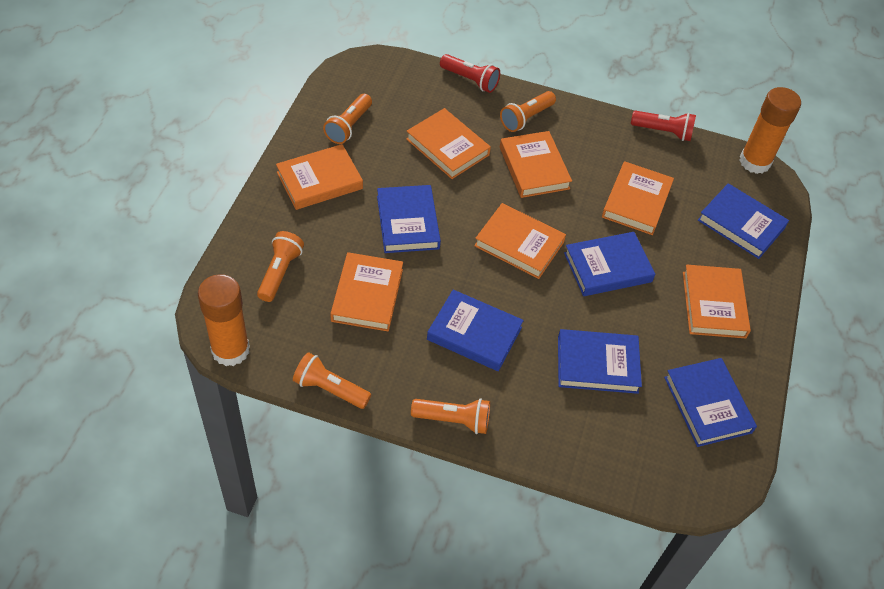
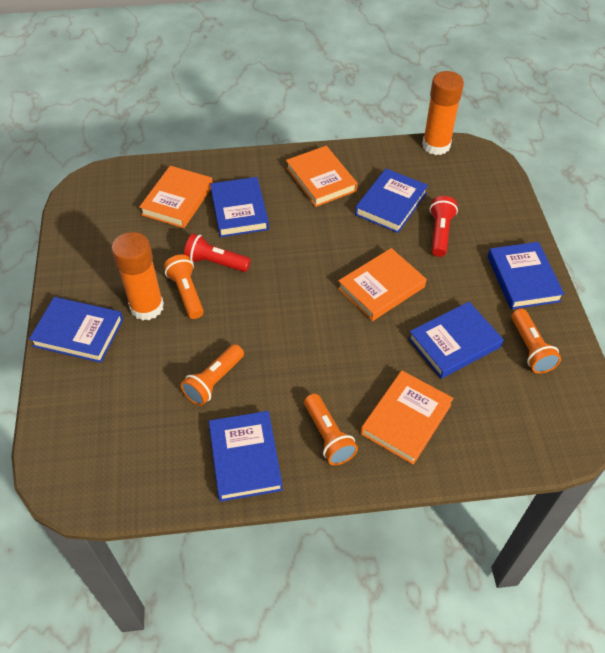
orange book: 7 -> 4
orange flashlight: 5 -> 4

